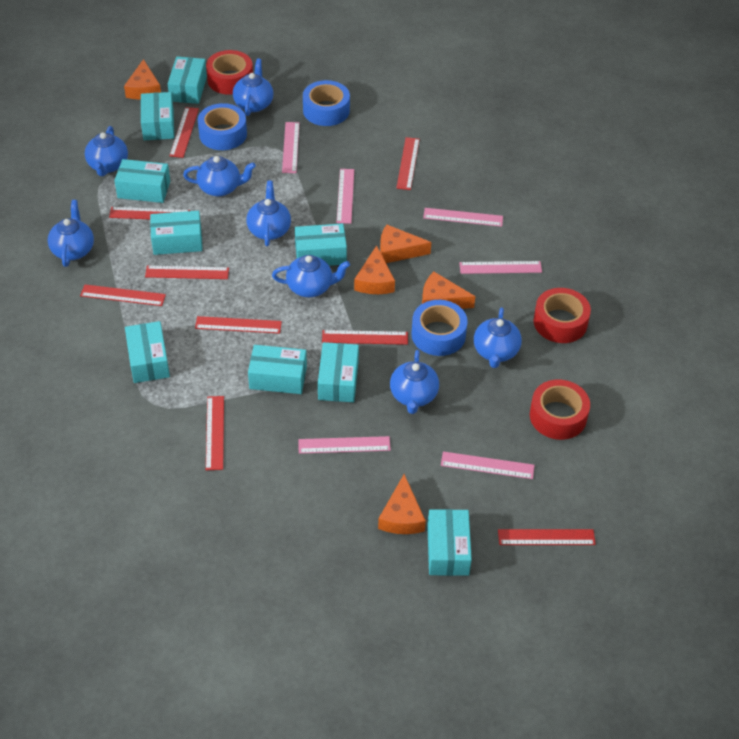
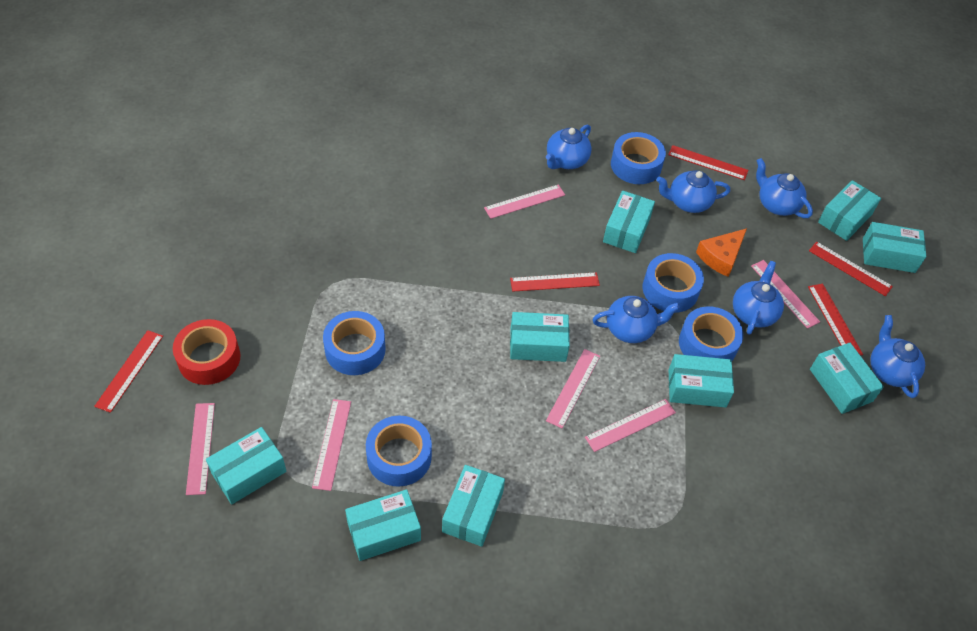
blue tape: 3 -> 5
blue teapot: 8 -> 6
orange cheese: 5 -> 1
red ruler: 9 -> 5
red tape: 3 -> 1

